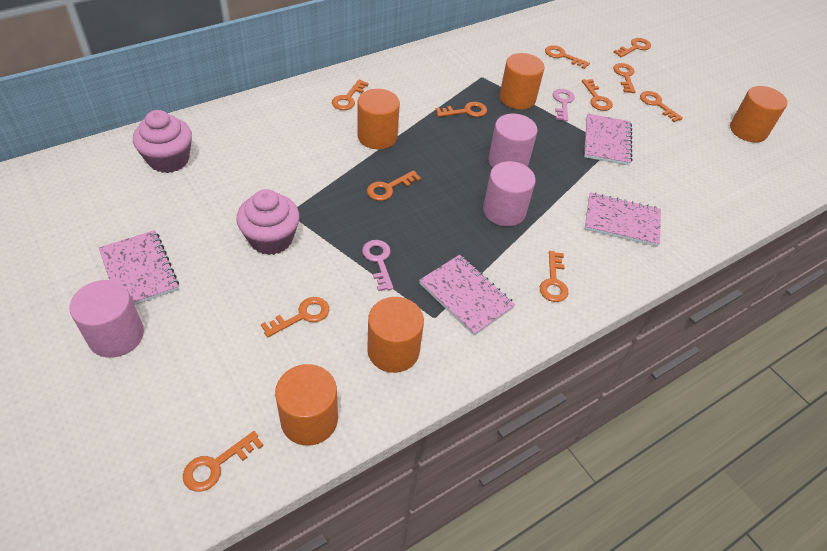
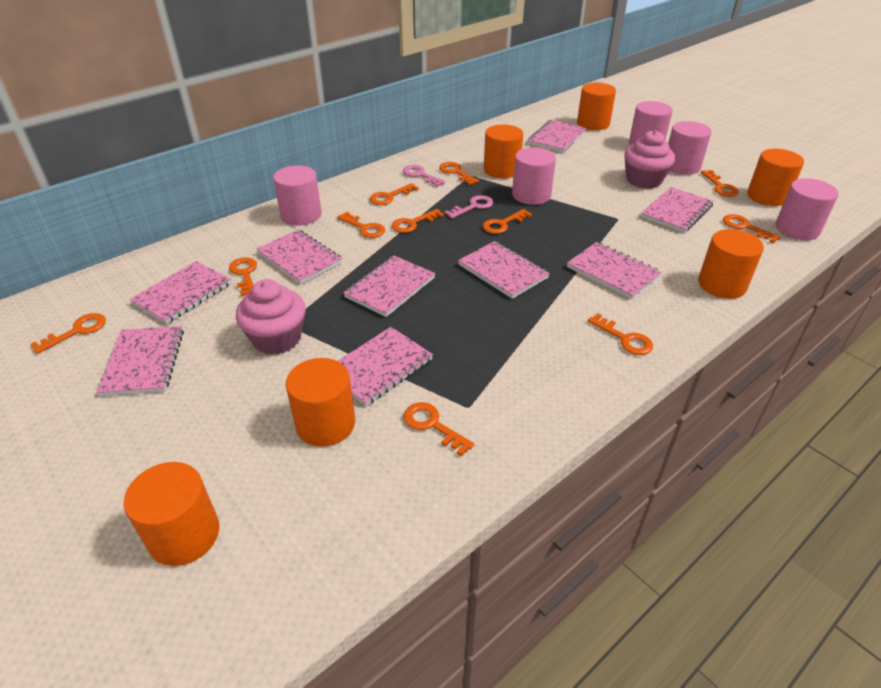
orange cylinder: 5 -> 6
pink cylinder: 3 -> 5
pink notebook: 4 -> 9

